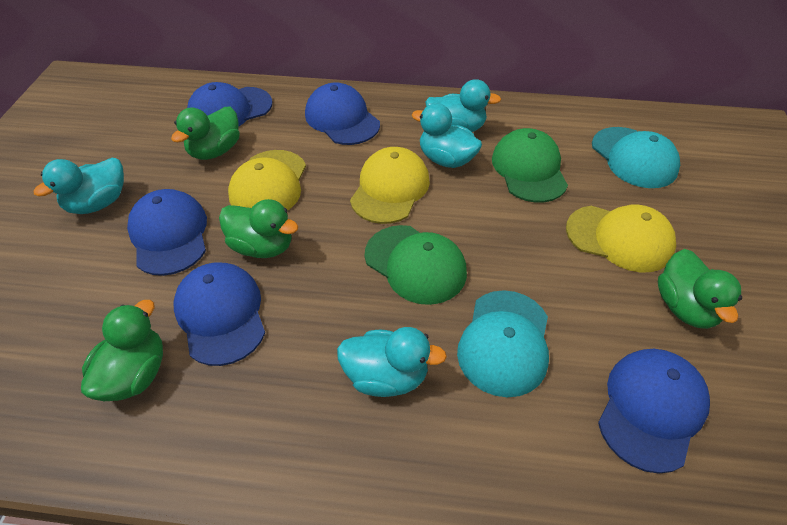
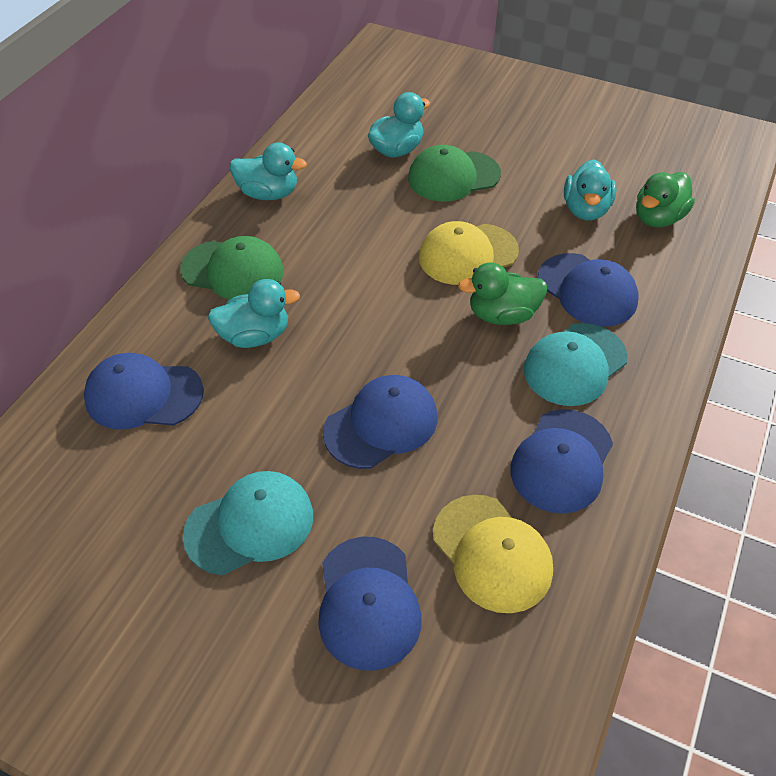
green duck: 4 -> 2
yellow cap: 3 -> 2

